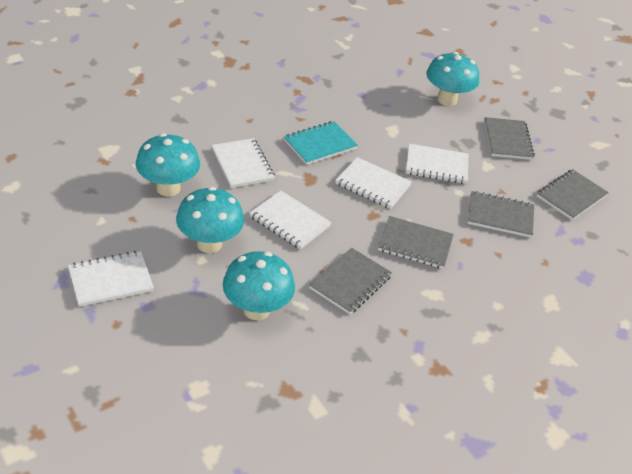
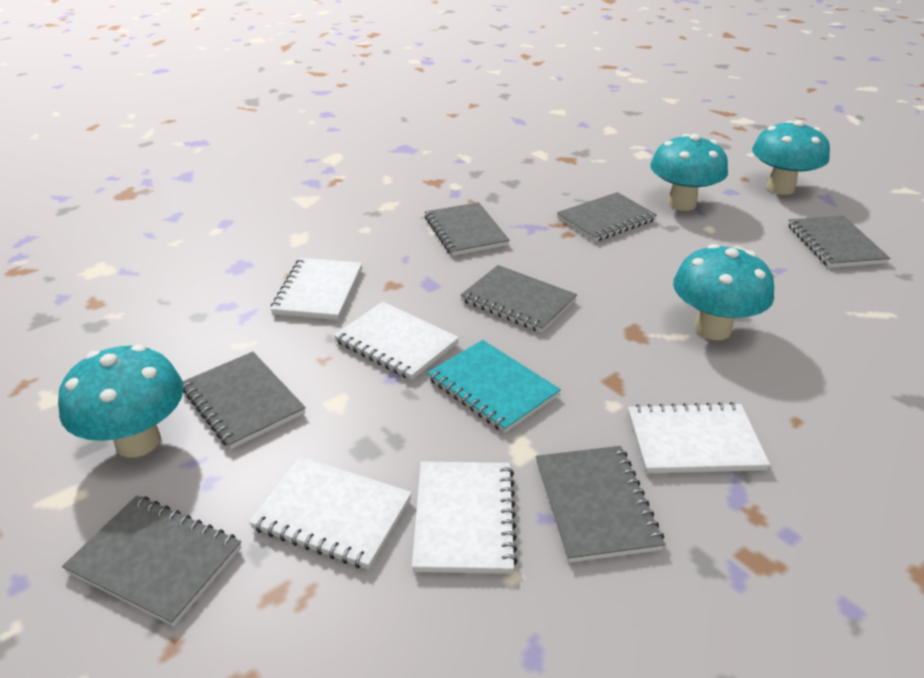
grey notebook: 5 -> 7

